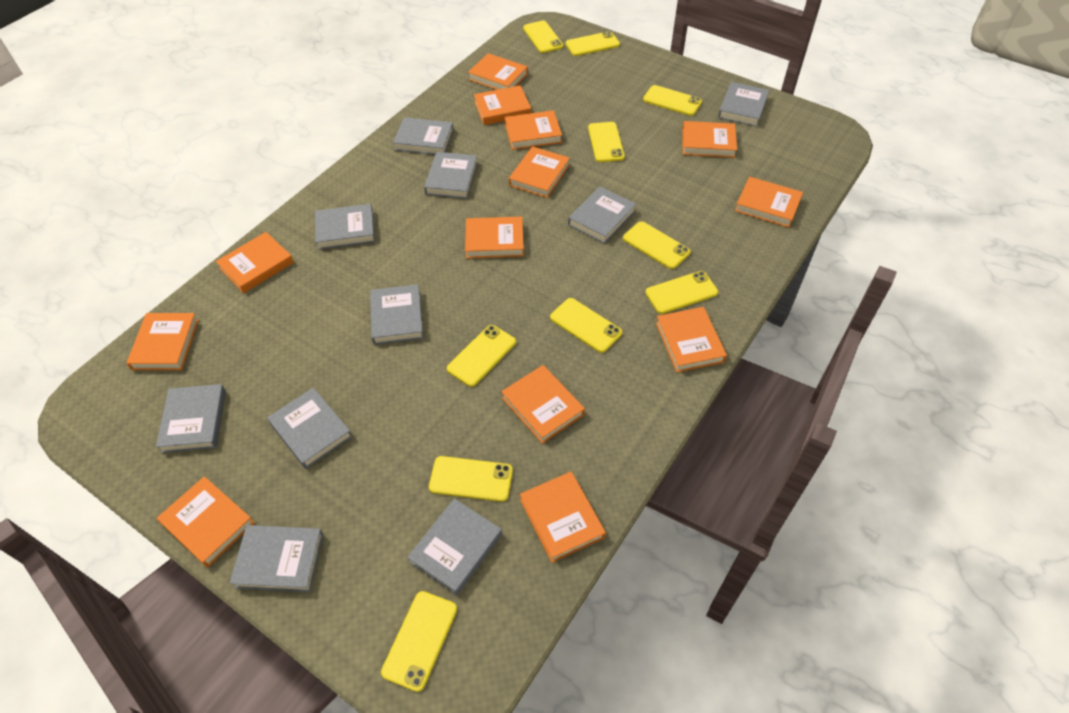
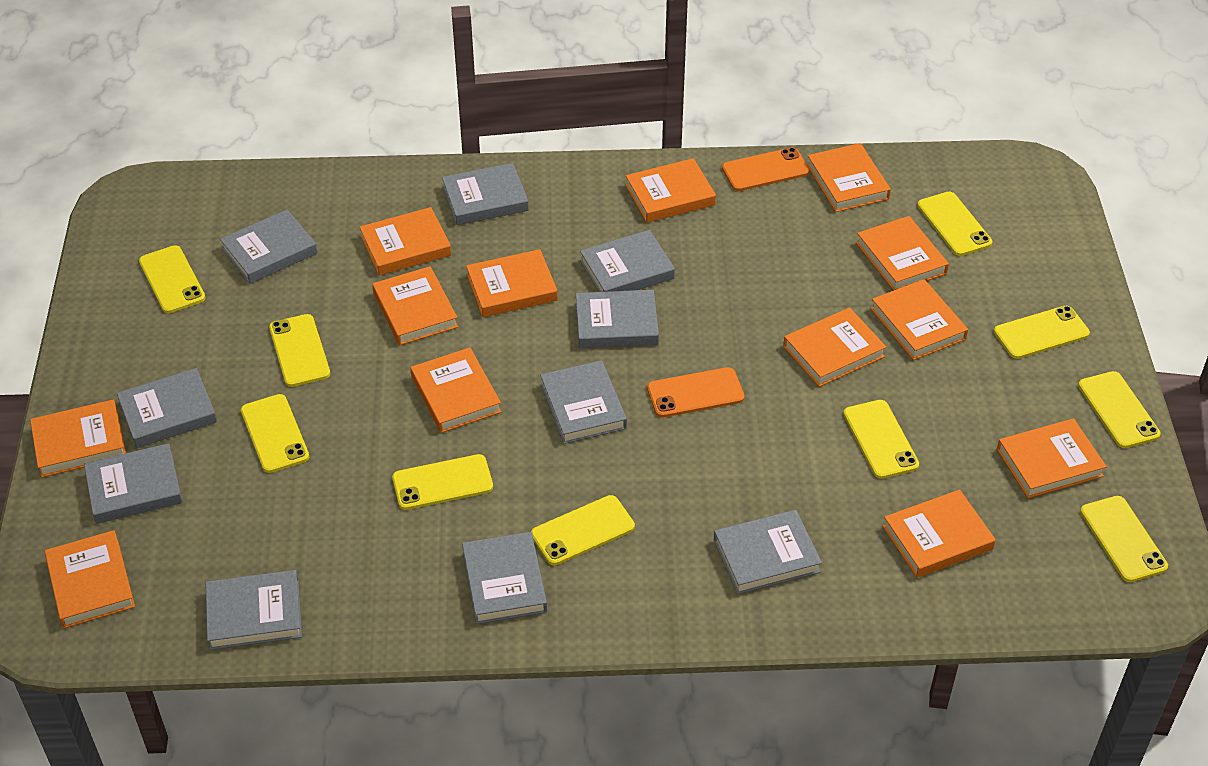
orange phone: 0 -> 2

